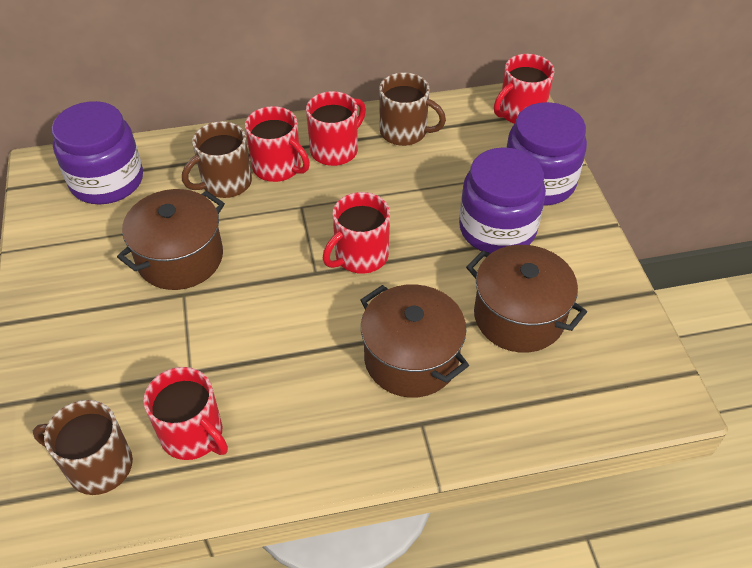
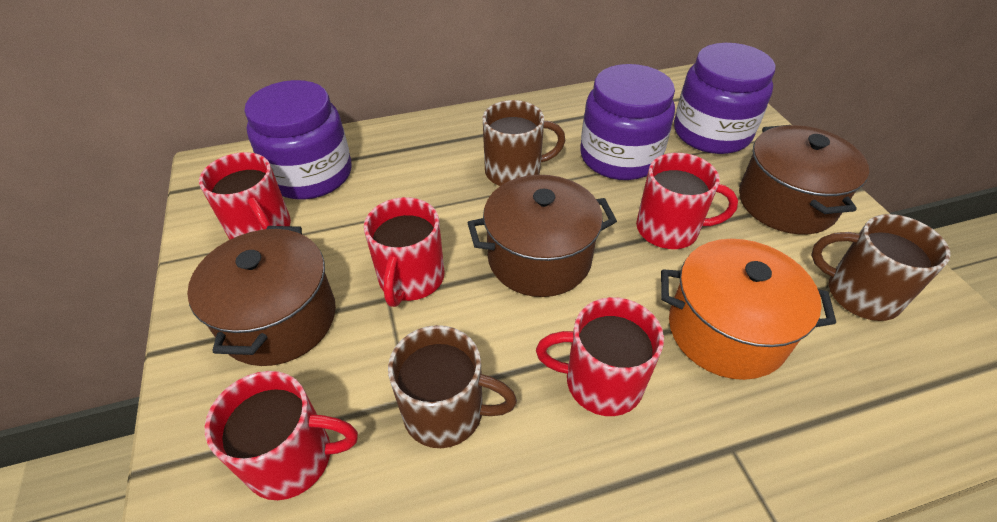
orange pot: 0 -> 1

